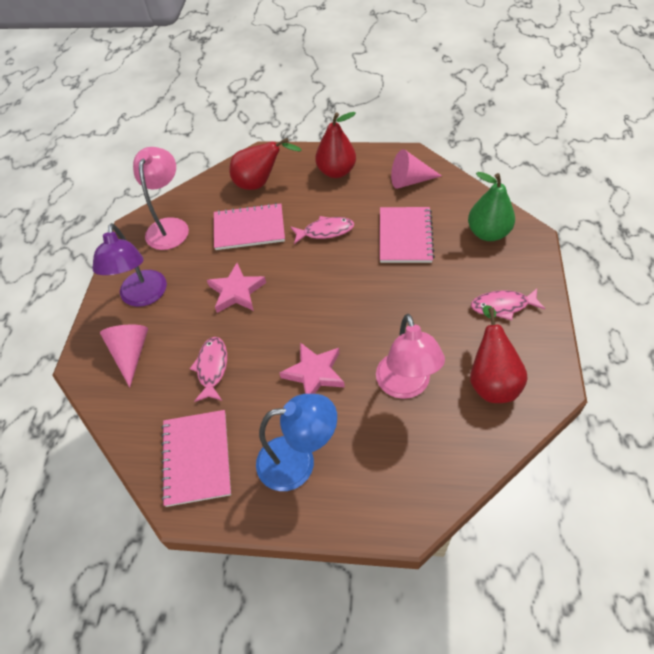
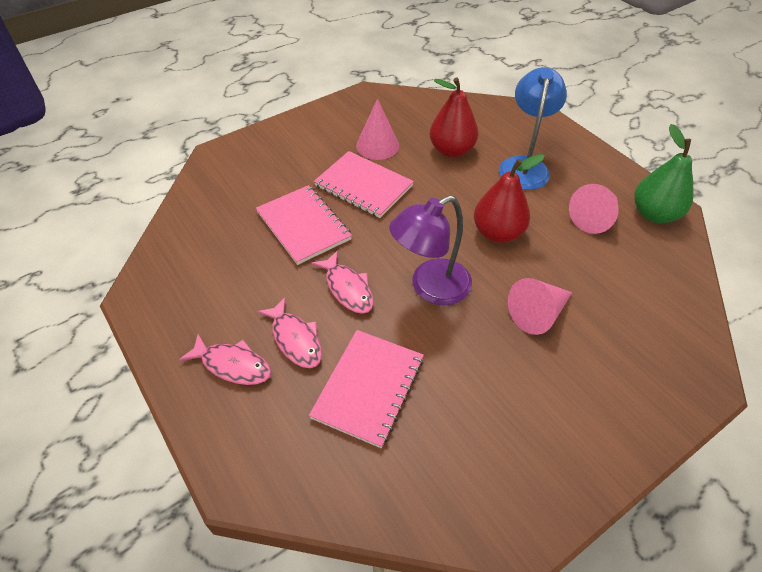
pink cone: 2 -> 3
pink lamp: 2 -> 0
pink star: 2 -> 0
red pear: 3 -> 2

